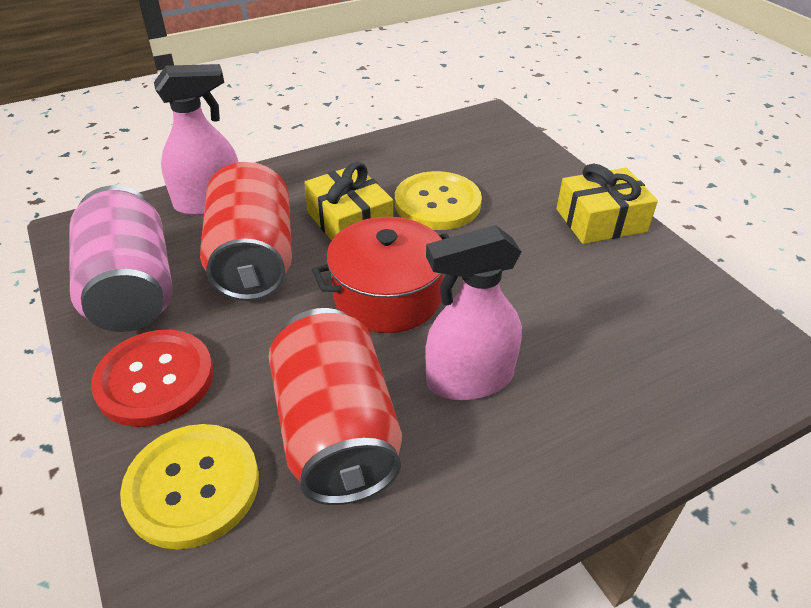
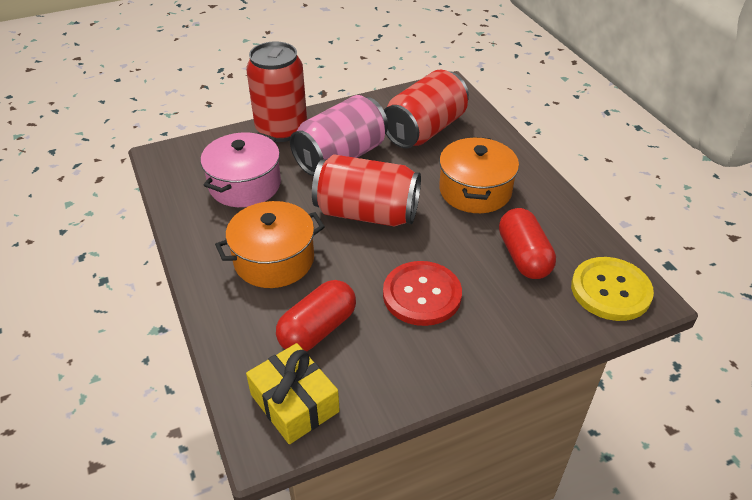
orange pot: 0 -> 2
pink pot: 0 -> 1
pink spray bottle: 2 -> 0
red can: 2 -> 3
red capsule: 0 -> 2
red pot: 1 -> 0
yellow button: 2 -> 1
yellow gift: 2 -> 1

